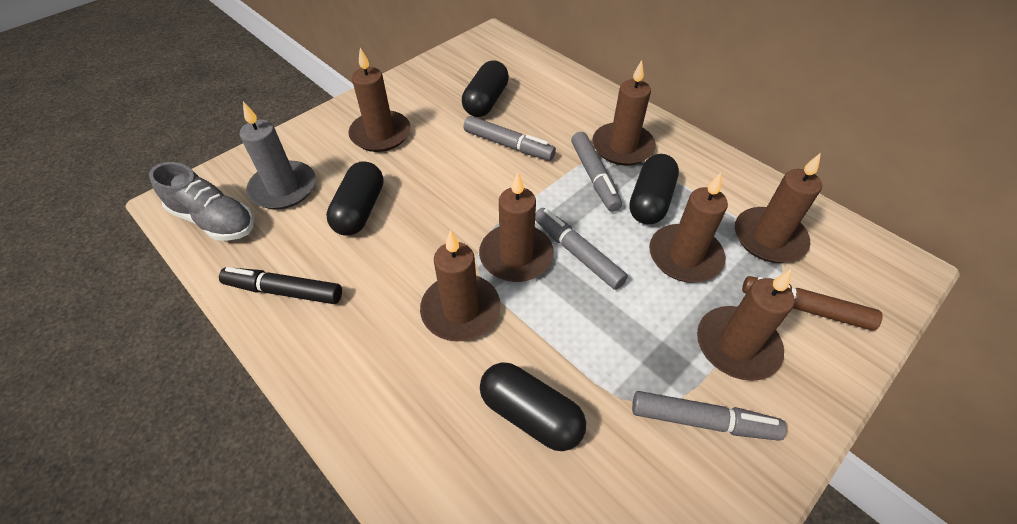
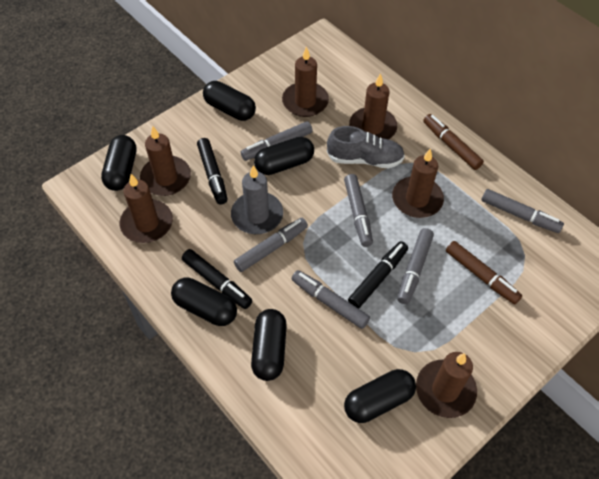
black capsule: 4 -> 6
black marker: 1 -> 3
brown candle: 7 -> 6
brown marker: 1 -> 2
grey marker: 4 -> 6

